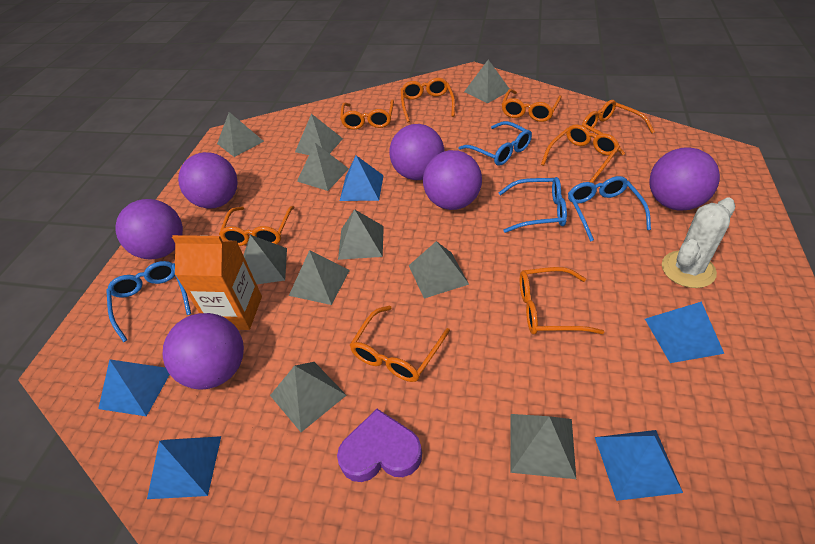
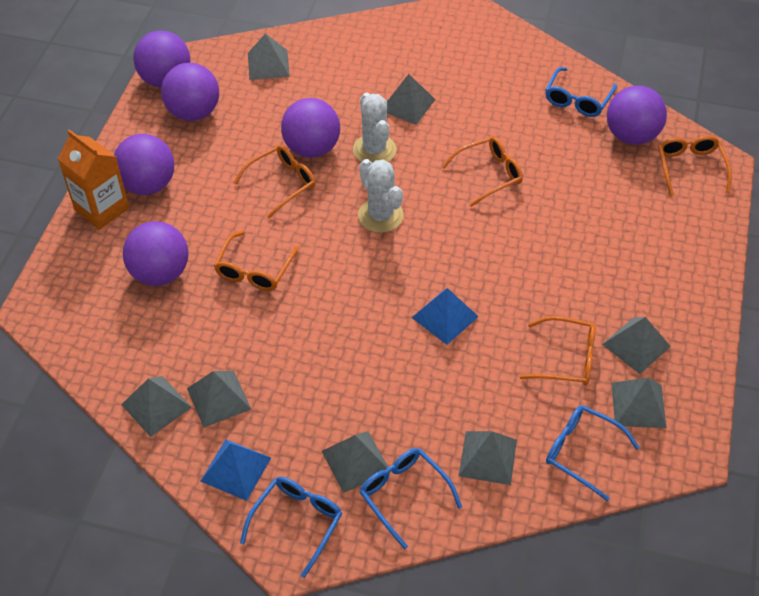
blue pyramid: 5 -> 2
grey pyramid: 10 -> 8
orange glasses: 8 -> 5
purple heart: 1 -> 0
white cactus: 1 -> 2

